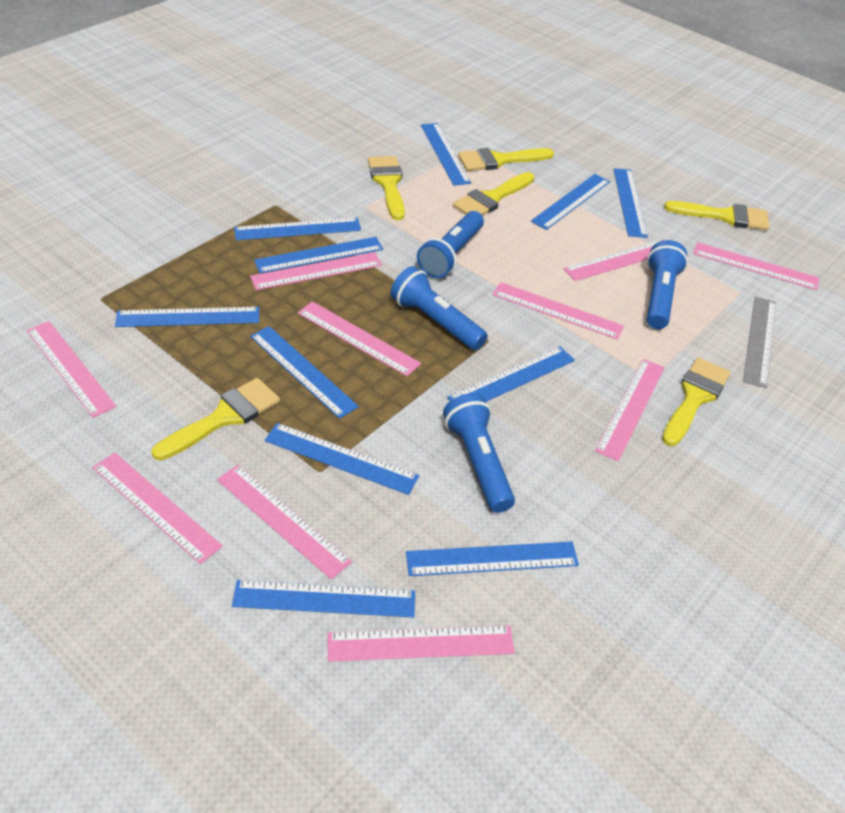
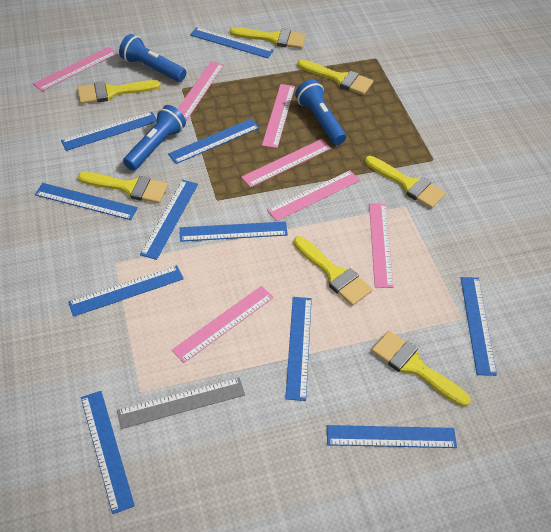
blue flashlight: 4 -> 3
pink ruler: 10 -> 7
yellow brush: 6 -> 7

